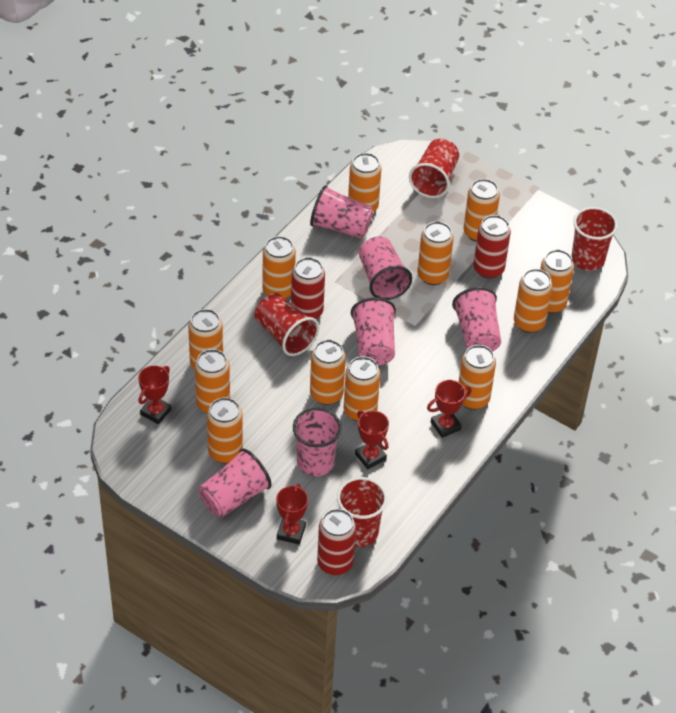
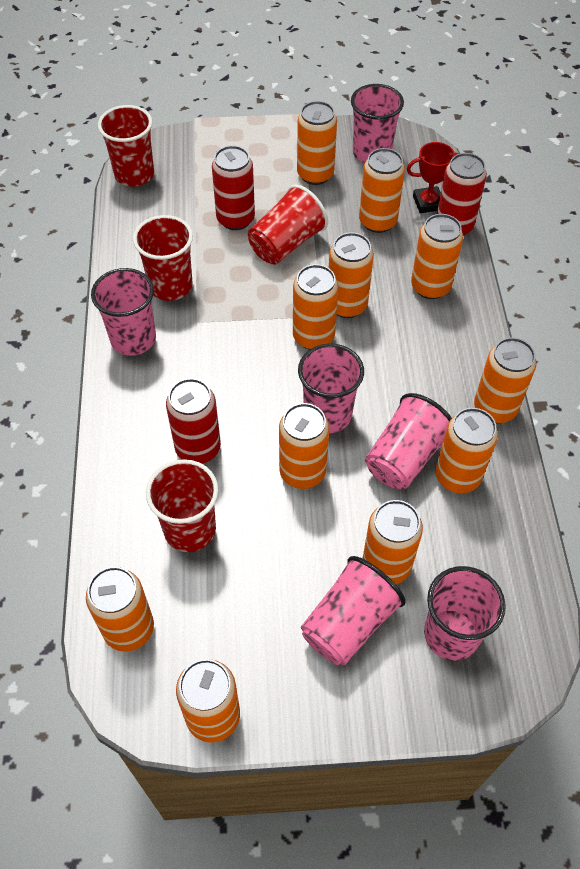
orange can: 12 -> 11
red trophy: 4 -> 1

